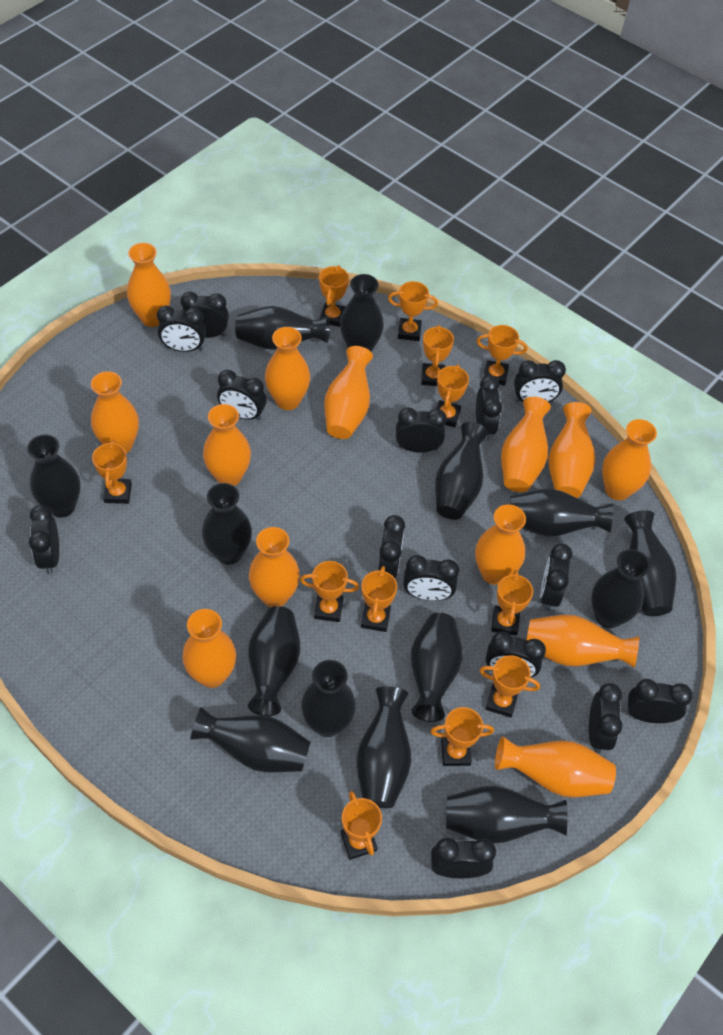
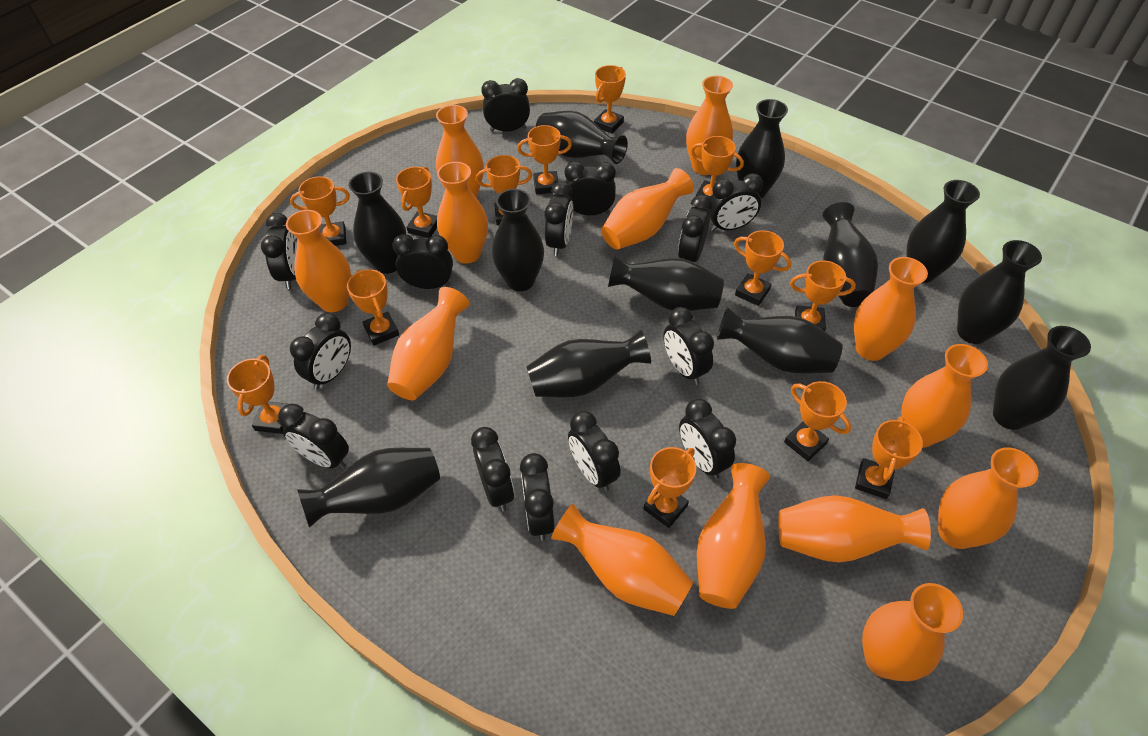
black vase: 14 -> 12
orange trophy: 12 -> 13

